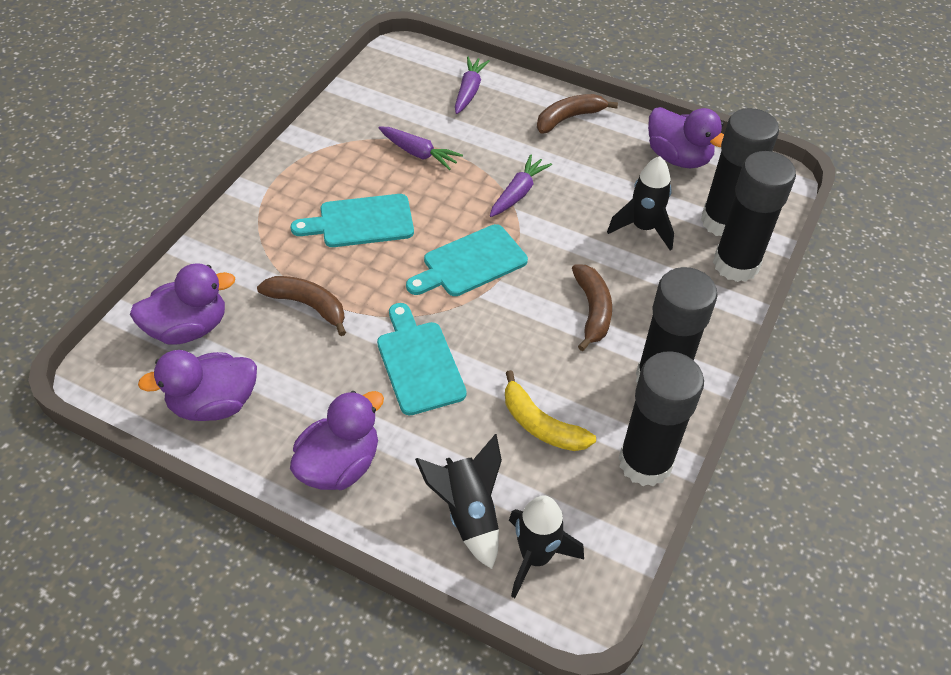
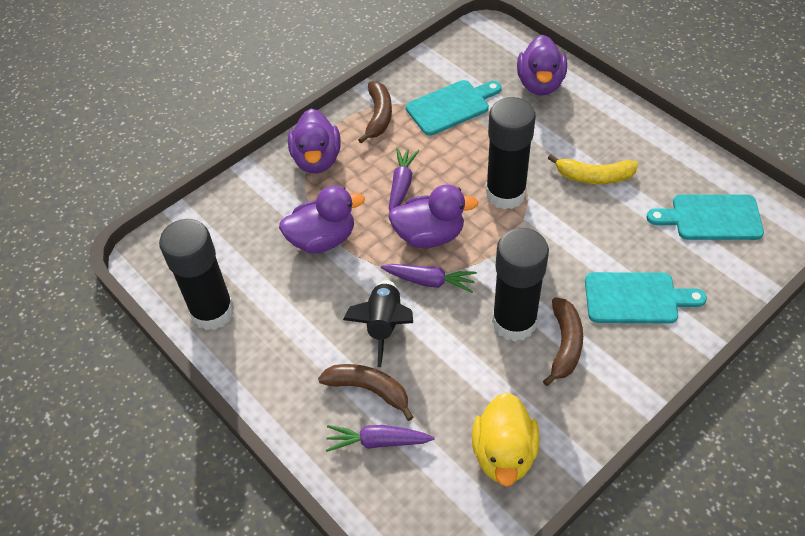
black glue stick: 4 -> 3
black rocket: 3 -> 1
yellow duck: 0 -> 1

